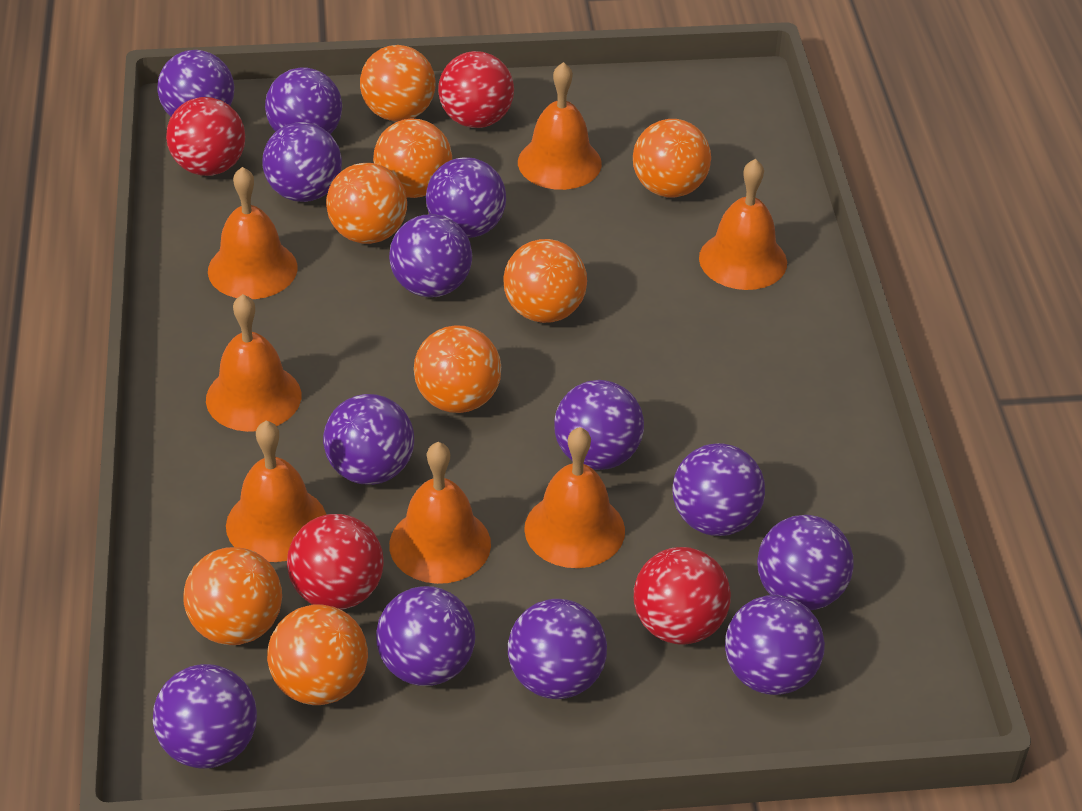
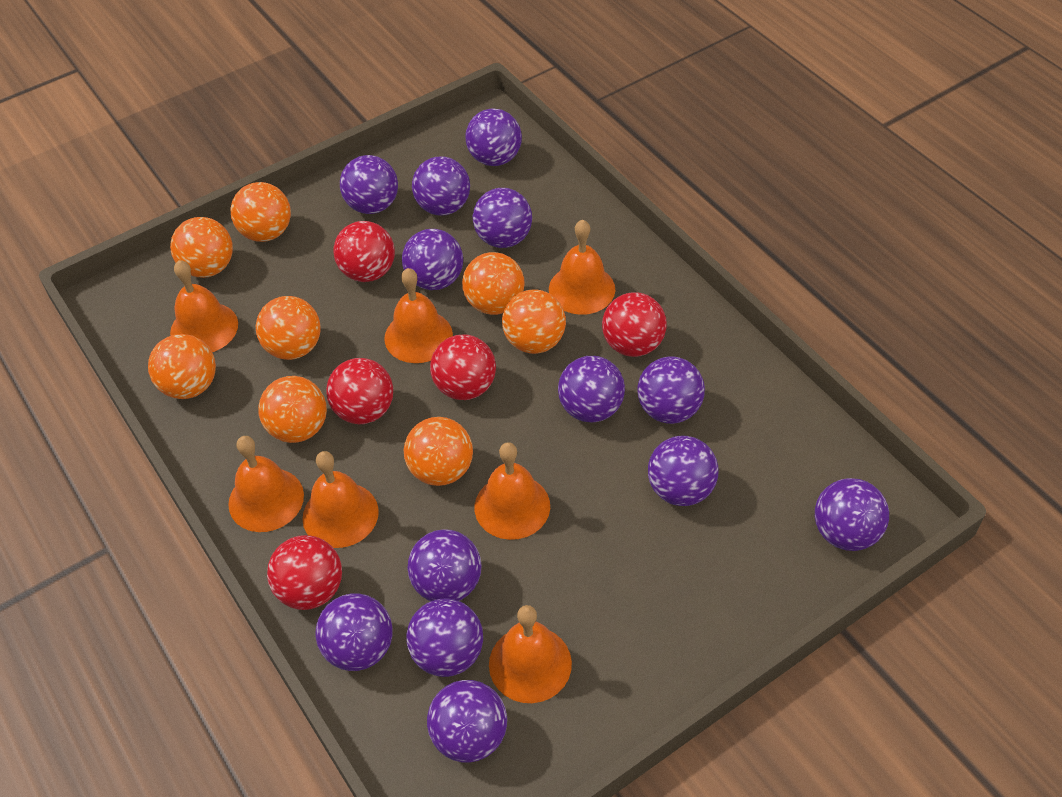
red ball: 4 -> 5

